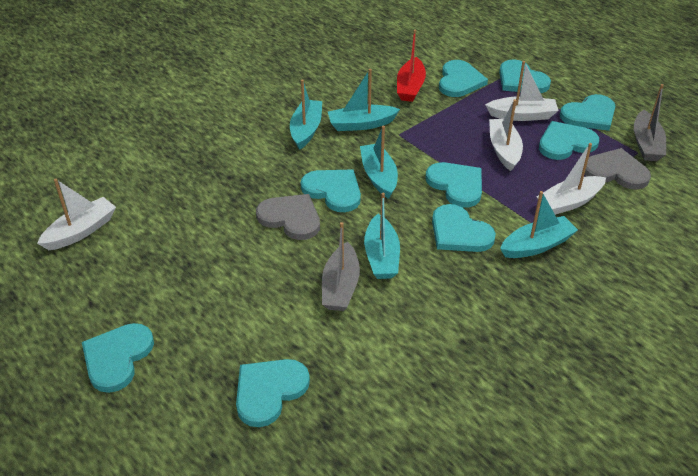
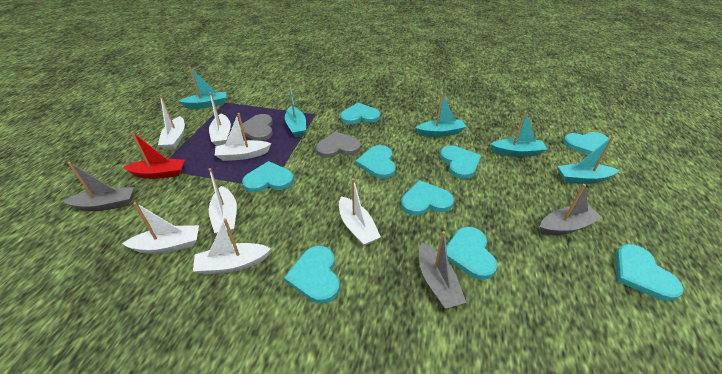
grey boat: 2 -> 3
white boat: 4 -> 7

